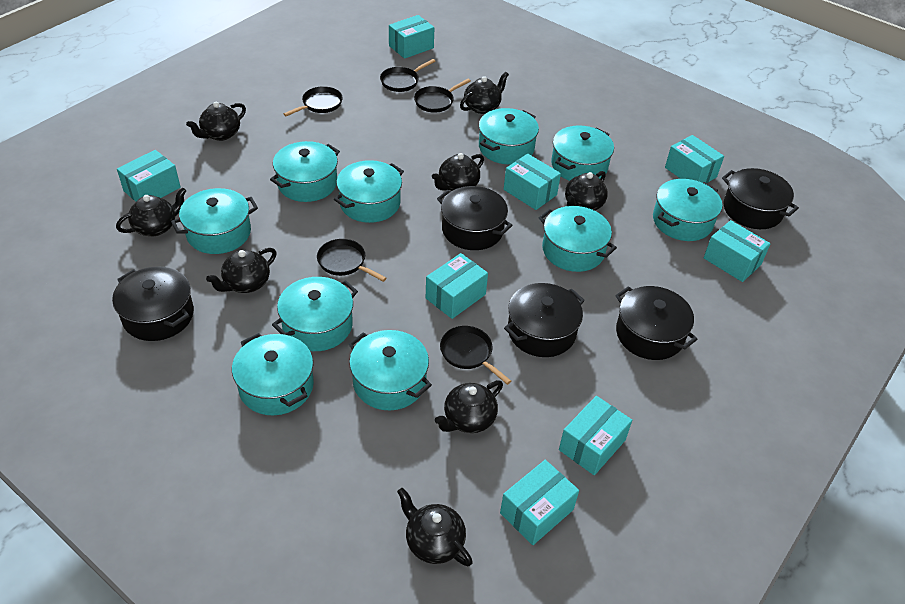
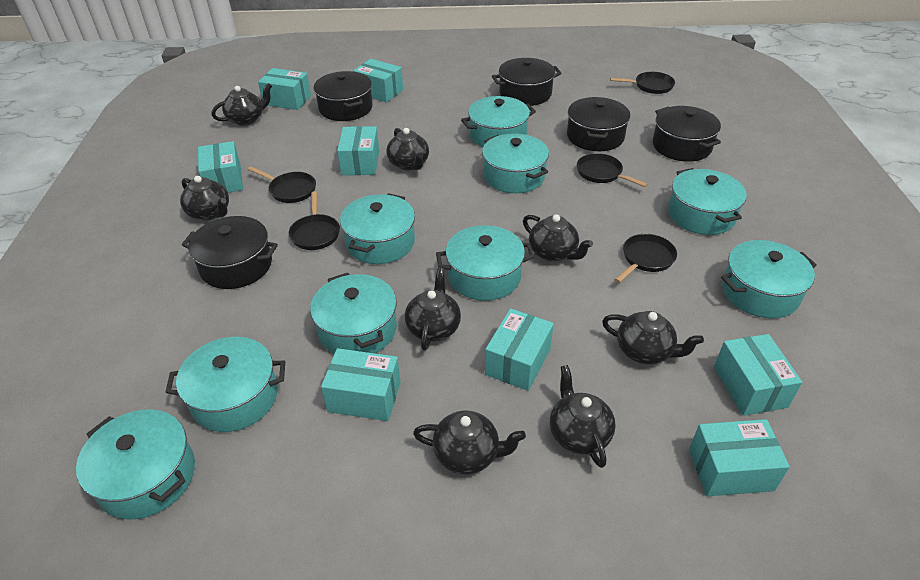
turquoise pot: 10 -> 9

